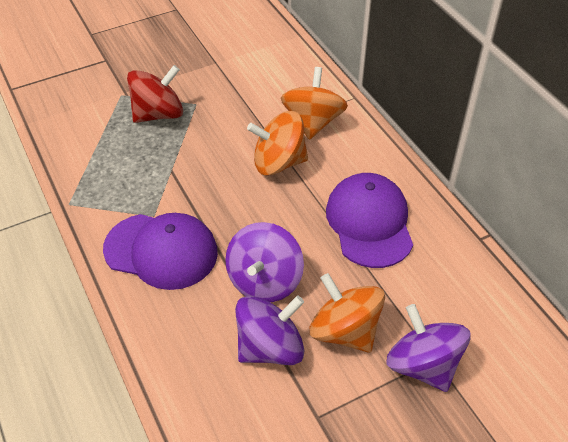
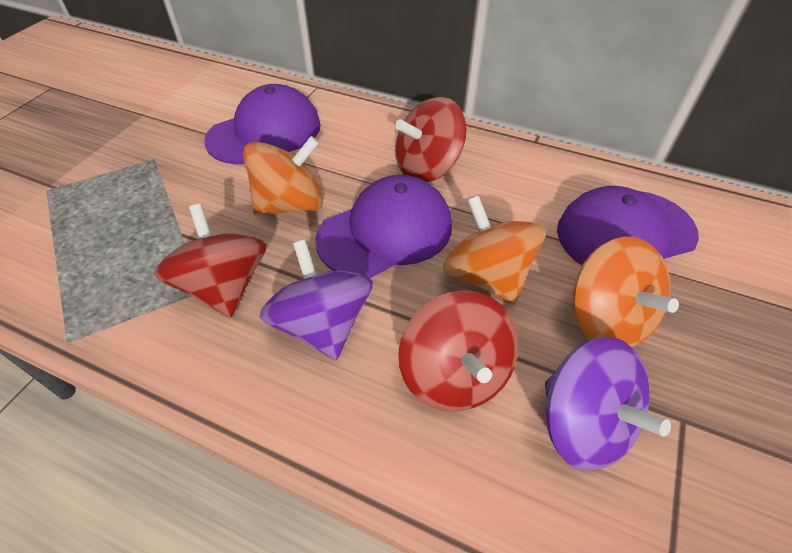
purple cap: 2 -> 3
purple spinning top: 3 -> 2
red spinning top: 1 -> 3

